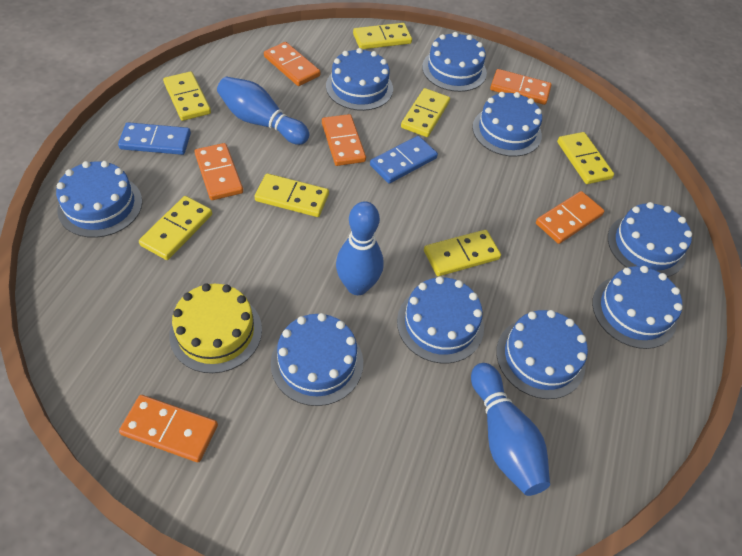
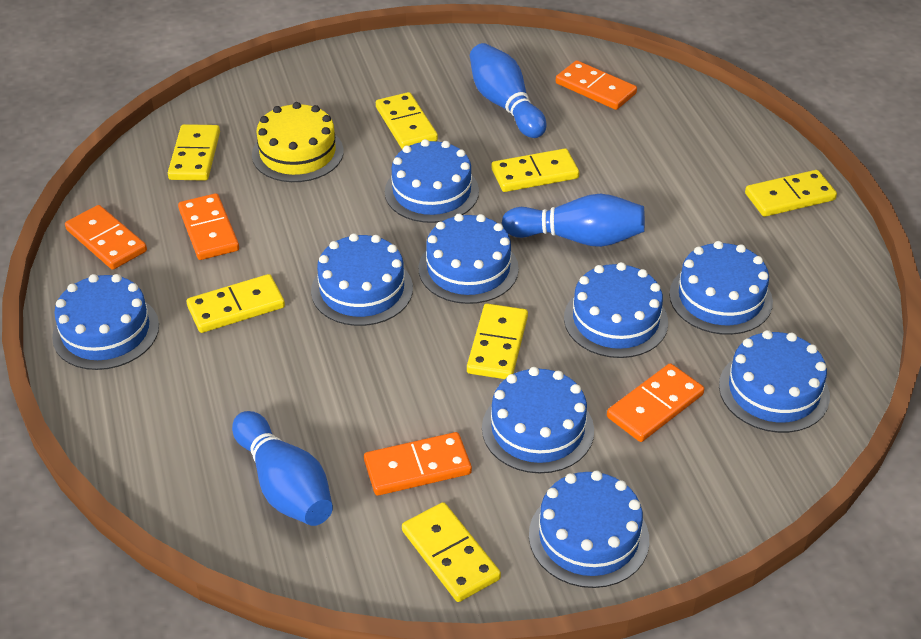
blue domino: 2 -> 0
orange domino: 6 -> 5

